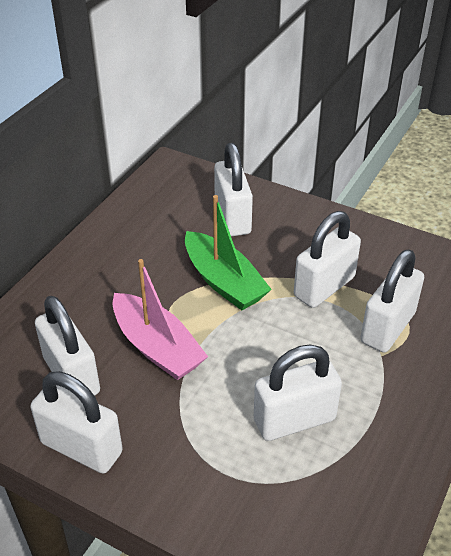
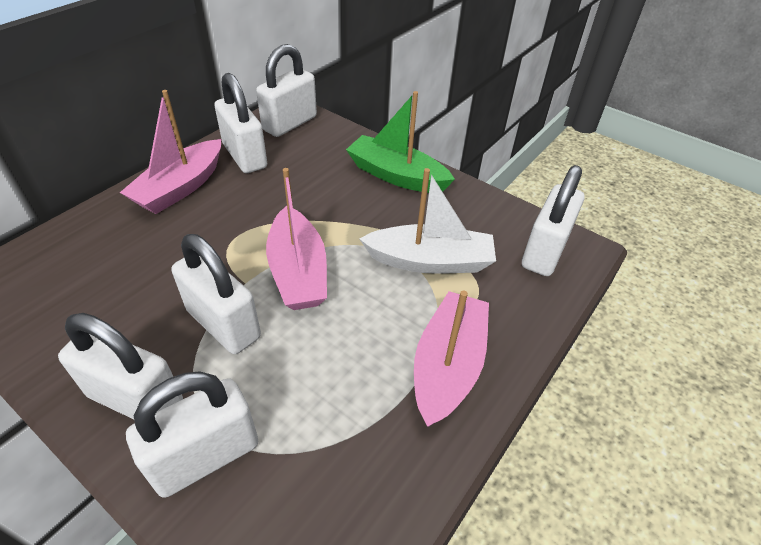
pink boat: 1 -> 3
white boat: 0 -> 1

